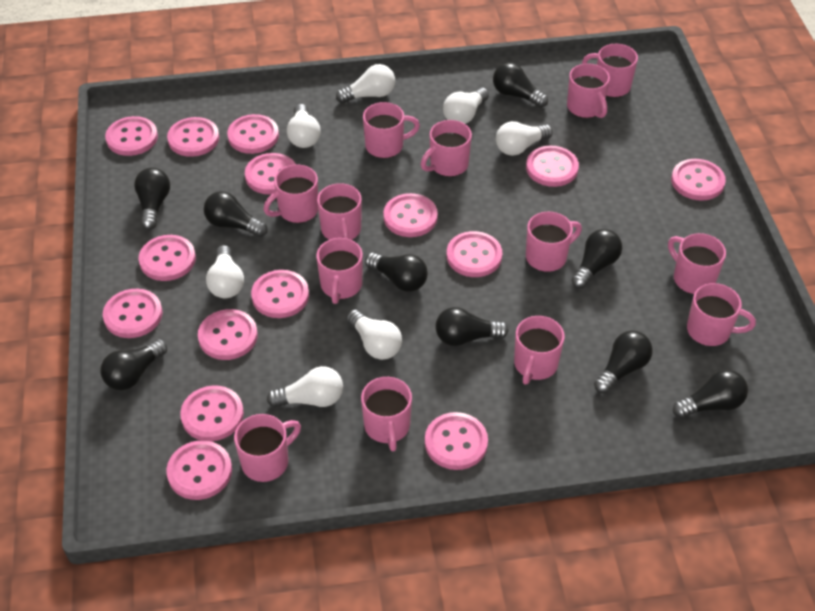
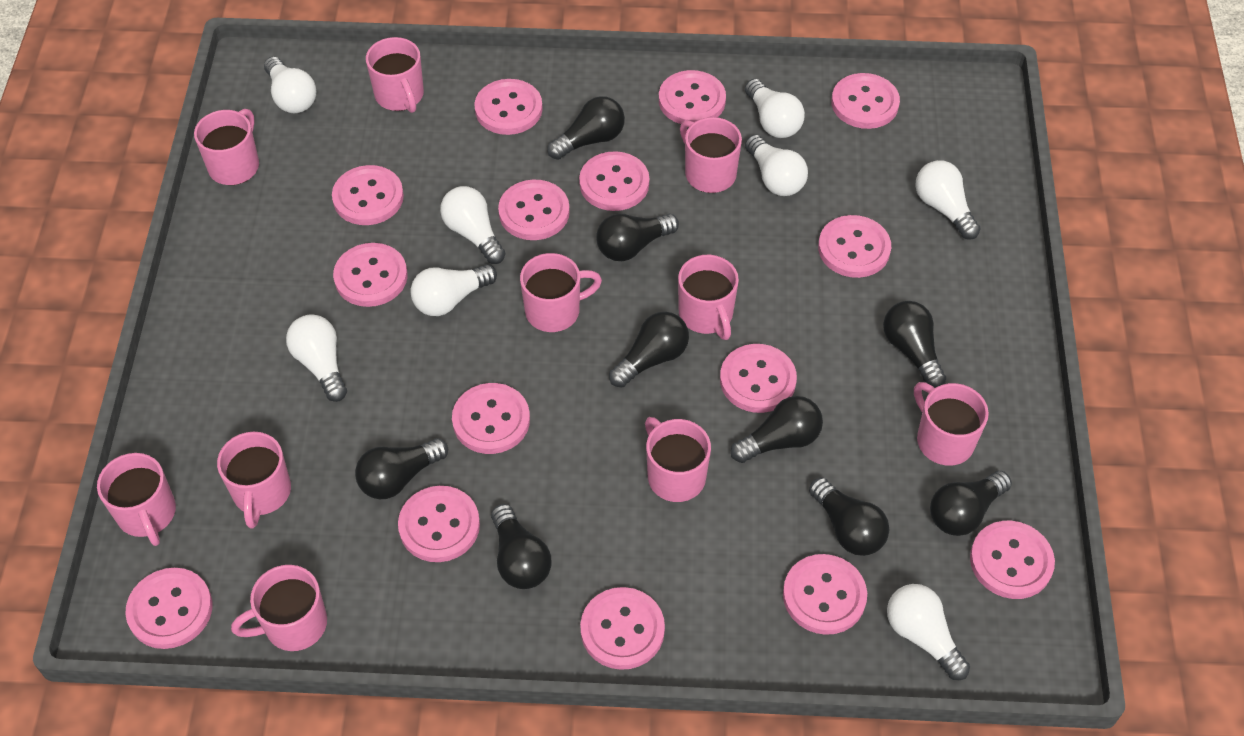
pink mug: 13 -> 10
white light bulb: 7 -> 8

